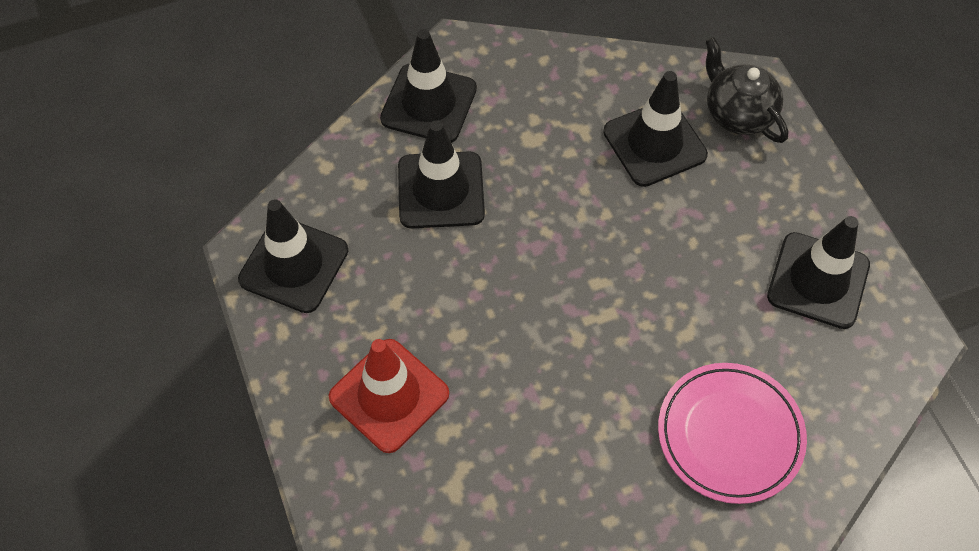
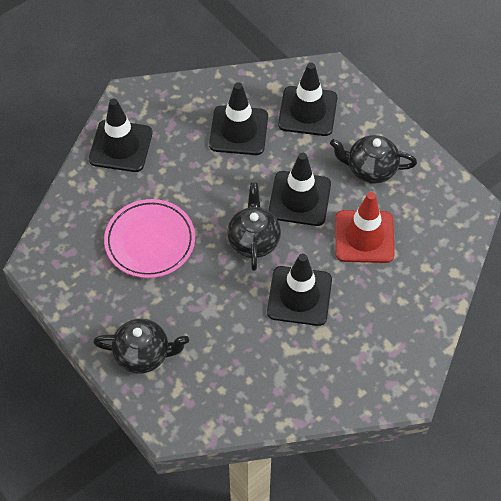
black teapot: 1 -> 3

